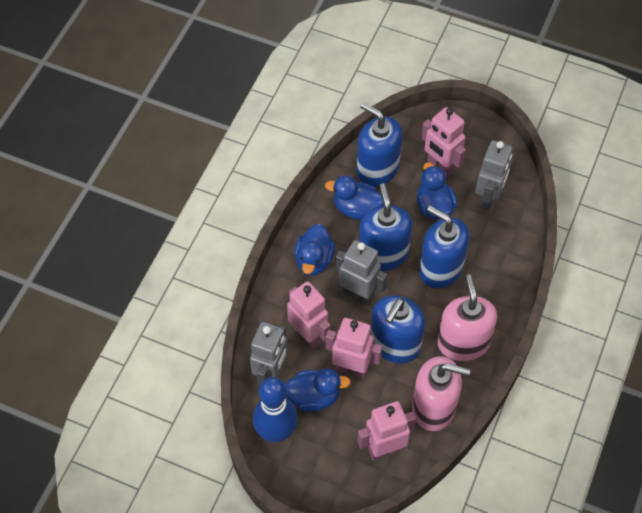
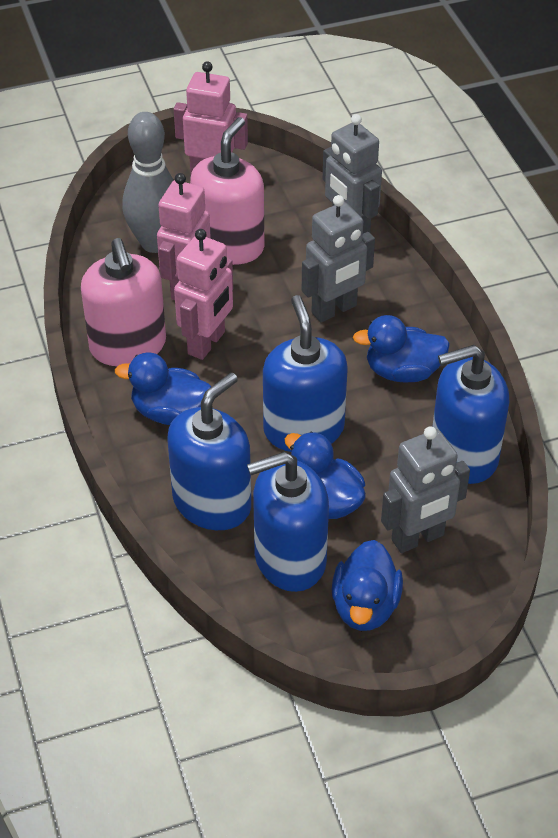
blue bowling pin: 1 -> 0
grey bowling pin: 0 -> 1
pink robot: 4 -> 3

